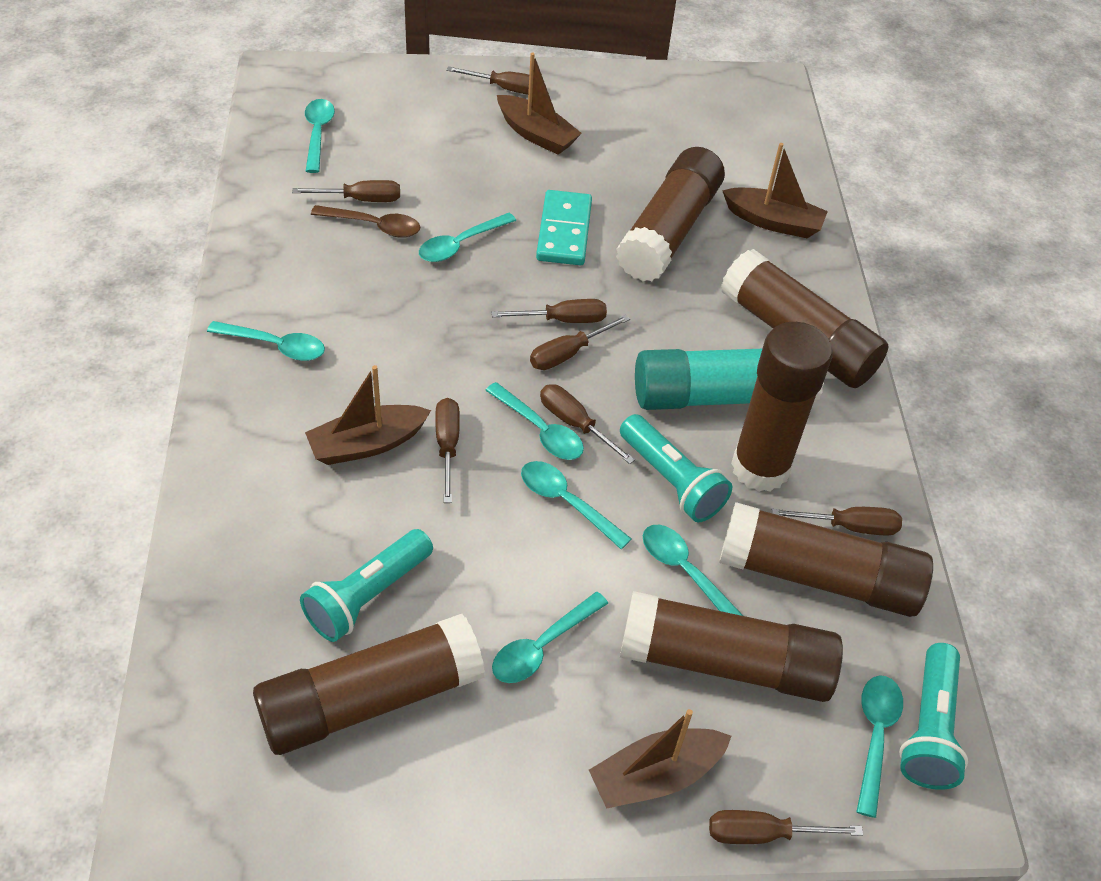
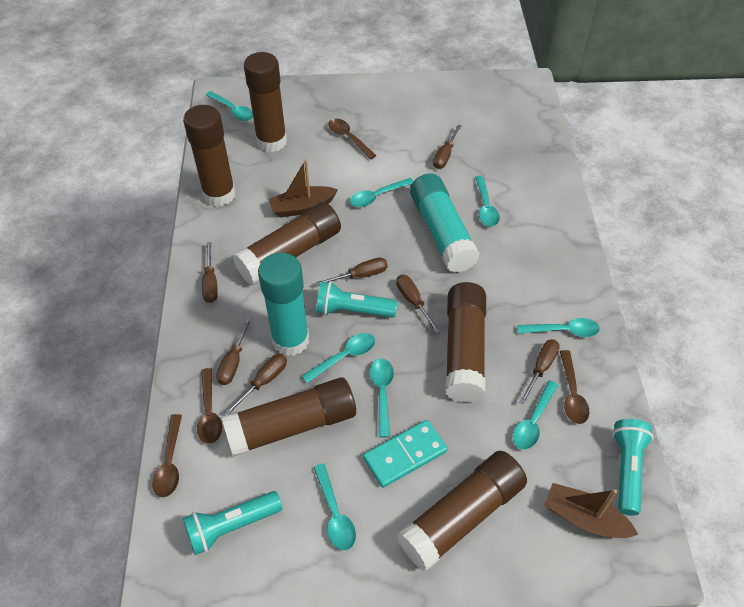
brown boat: 4 -> 2
brown screwdriver: 8 -> 7
brown spoon: 1 -> 4
turquoise glue stick: 1 -> 2

